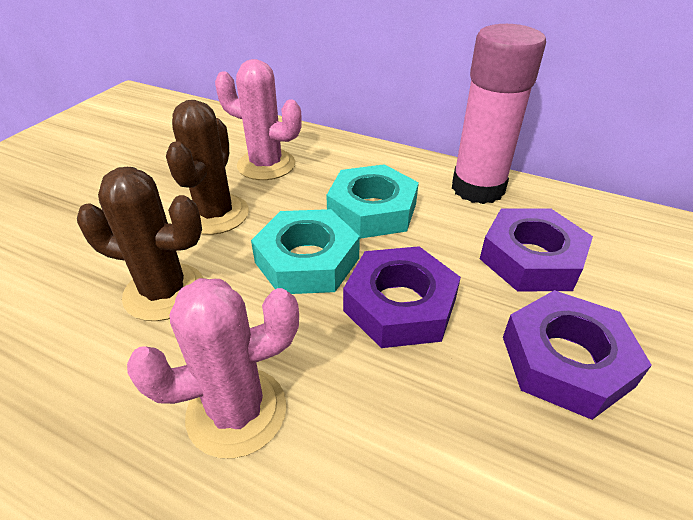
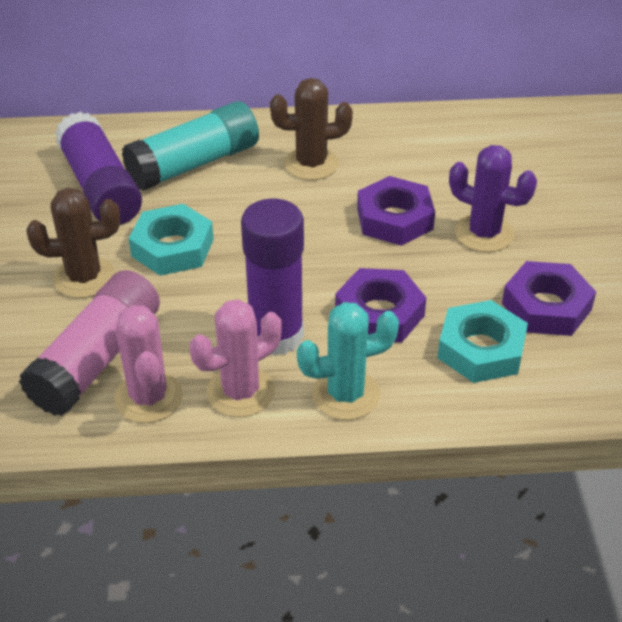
purple cactus: 0 -> 1
purple glue stick: 0 -> 2
turquoise cactus: 0 -> 1
turquoise glue stick: 0 -> 1

